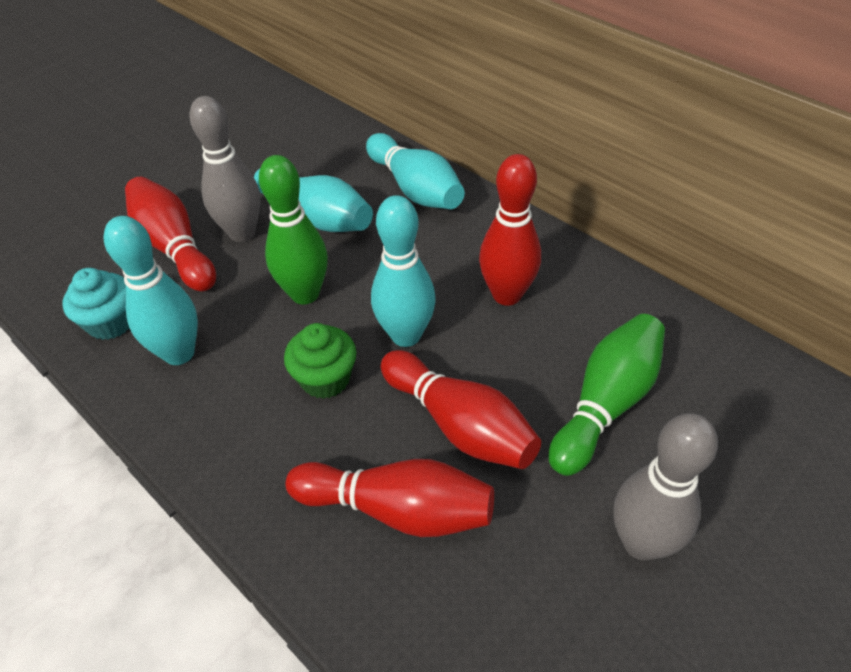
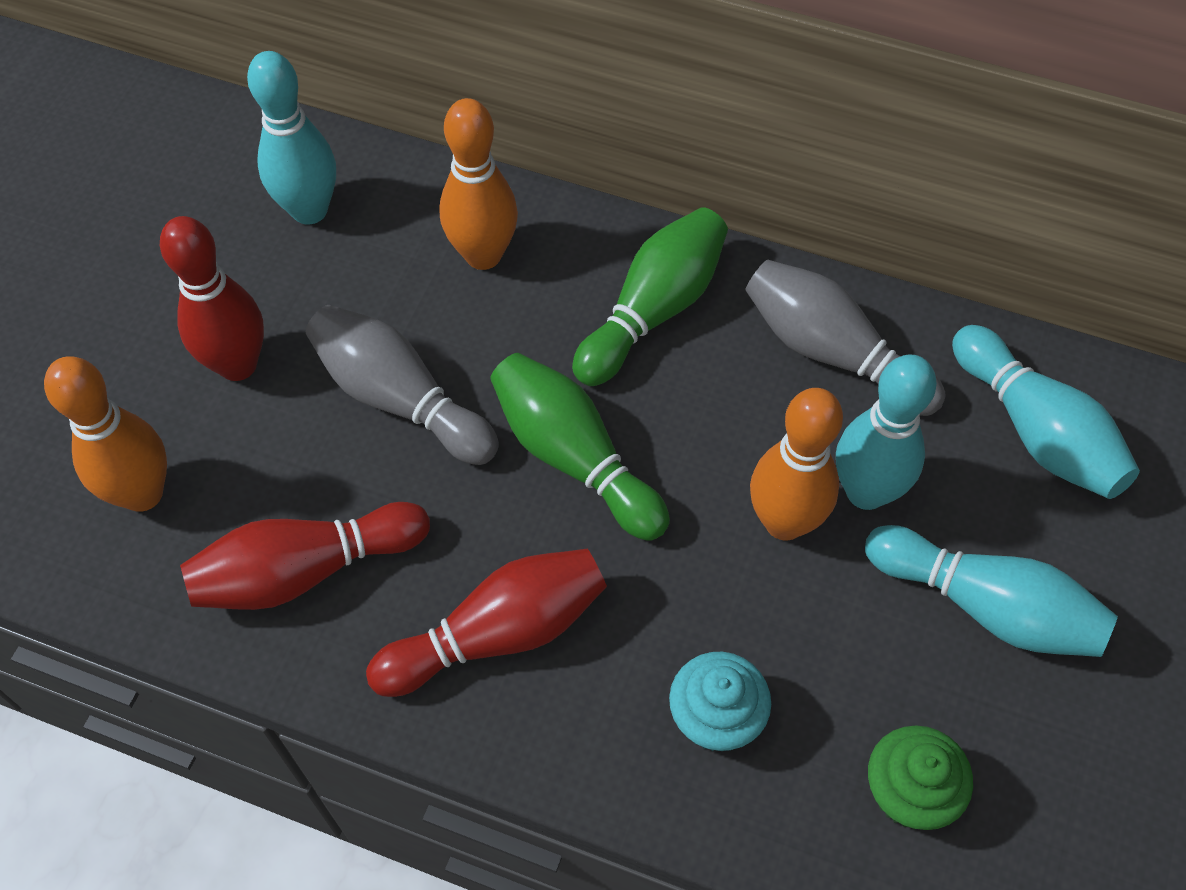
orange bowling pin: 0 -> 3
red bowling pin: 4 -> 3

